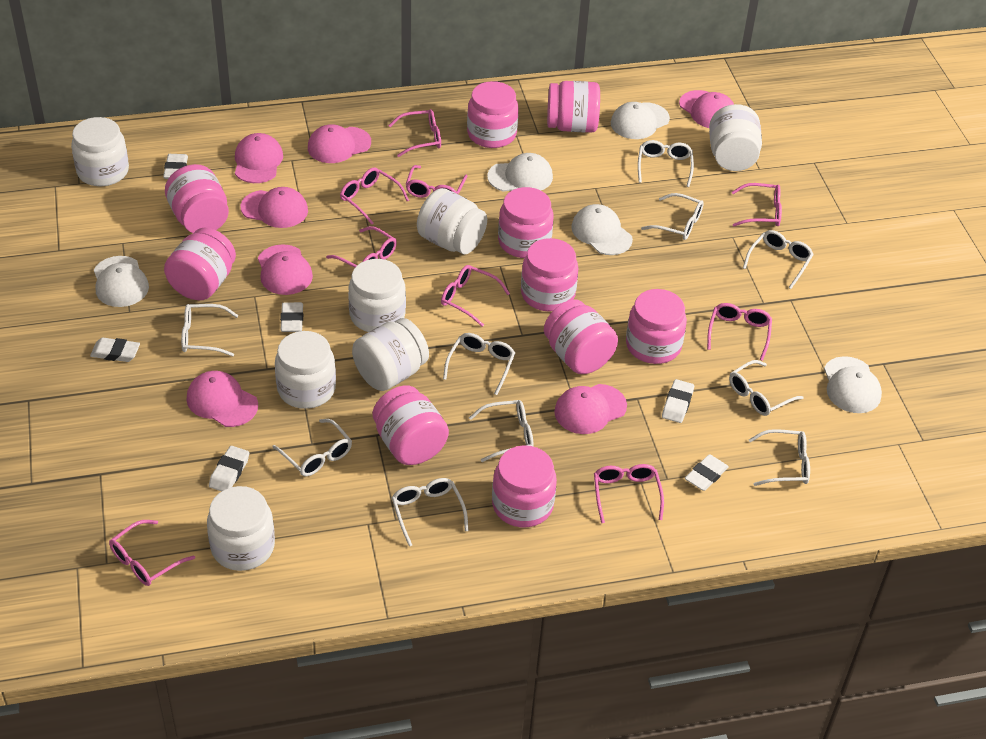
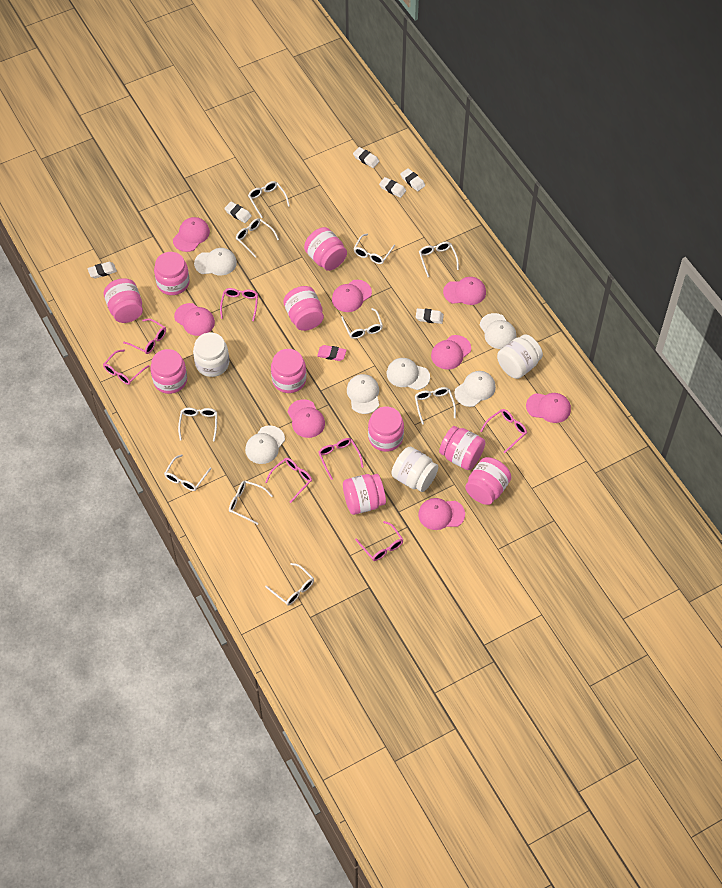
pink cap: 7 -> 8
pink eraser: 0 -> 1
pink glasses: 9 -> 7
white cap: 5 -> 6
white jar: 7 -> 3

